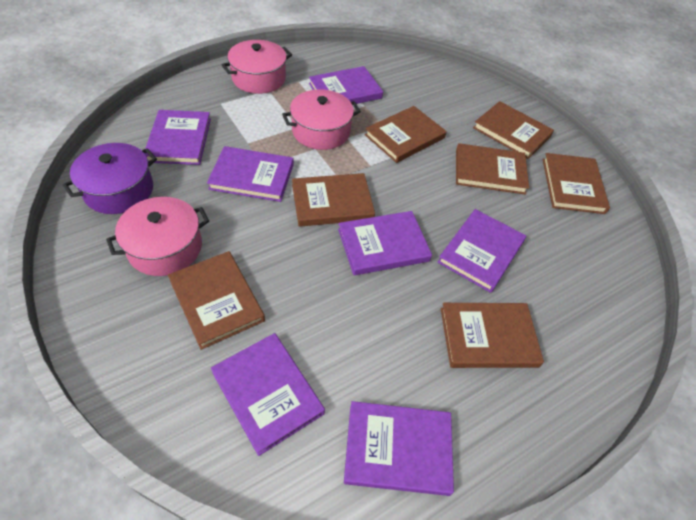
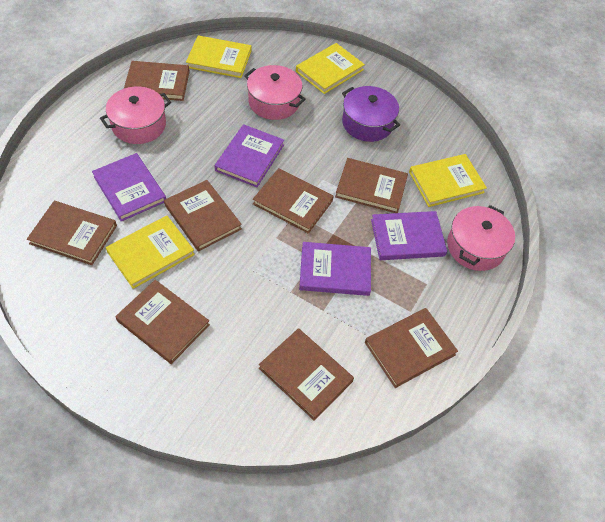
brown book: 7 -> 8
purple book: 7 -> 4
yellow book: 0 -> 4

